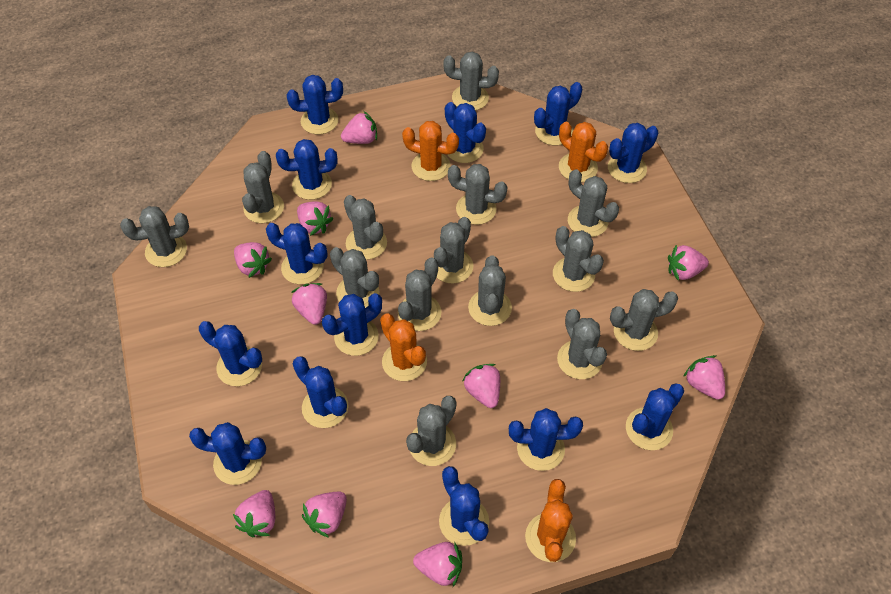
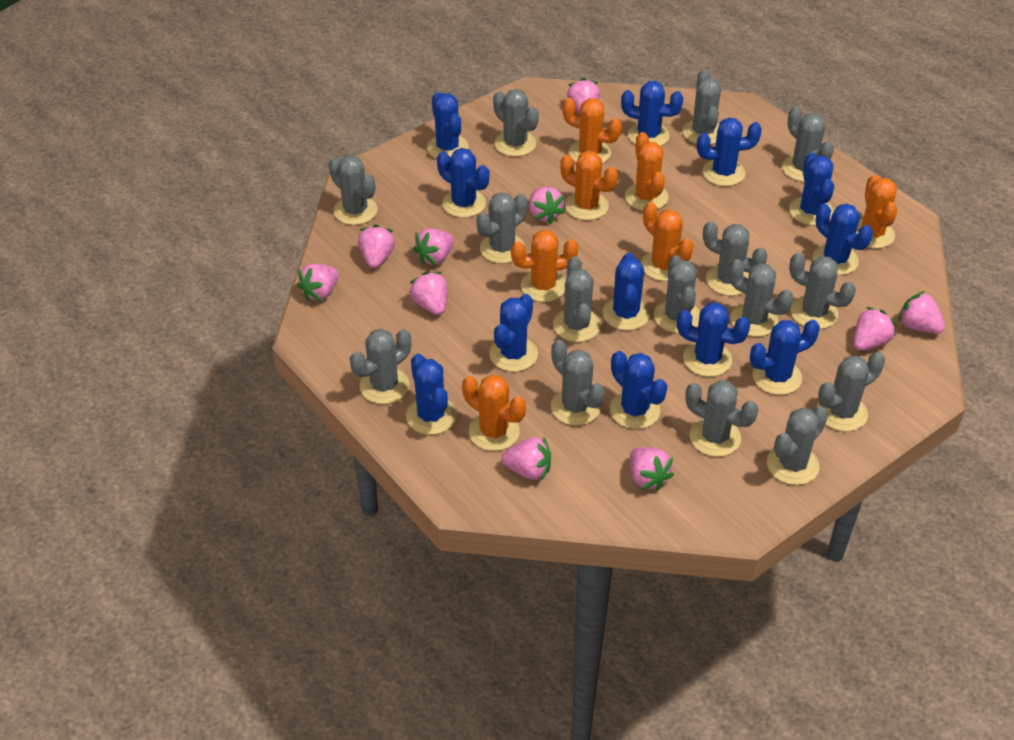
blue cactus: 13 -> 12
grey cactus: 14 -> 15
orange cactus: 4 -> 7

